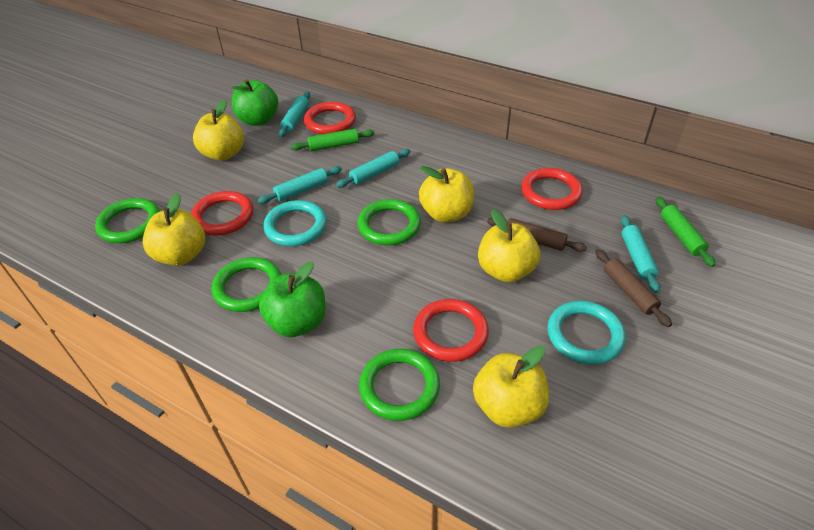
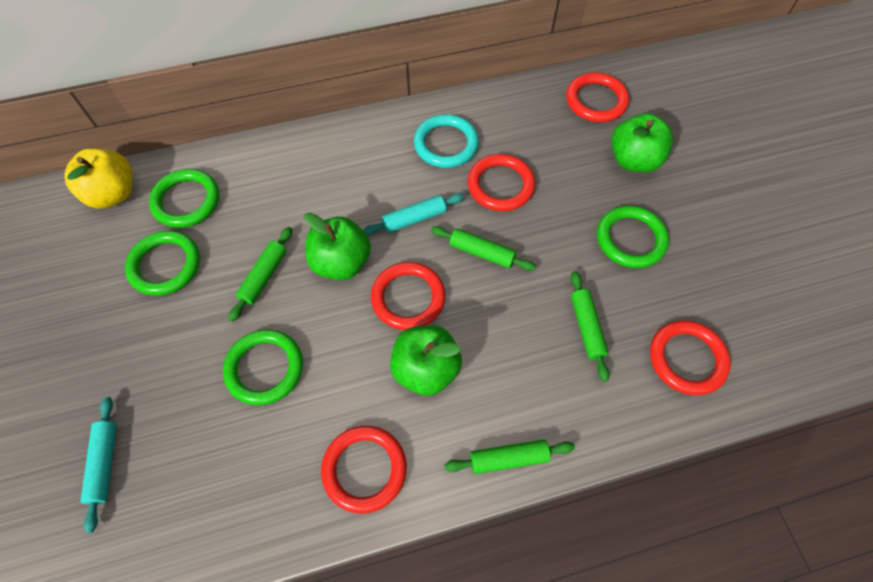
brown rolling pin: 2 -> 0
green apple: 2 -> 3
green rolling pin: 2 -> 4
red ring: 4 -> 5
turquoise ring: 2 -> 1
turquoise rolling pin: 4 -> 2
yellow apple: 5 -> 1

